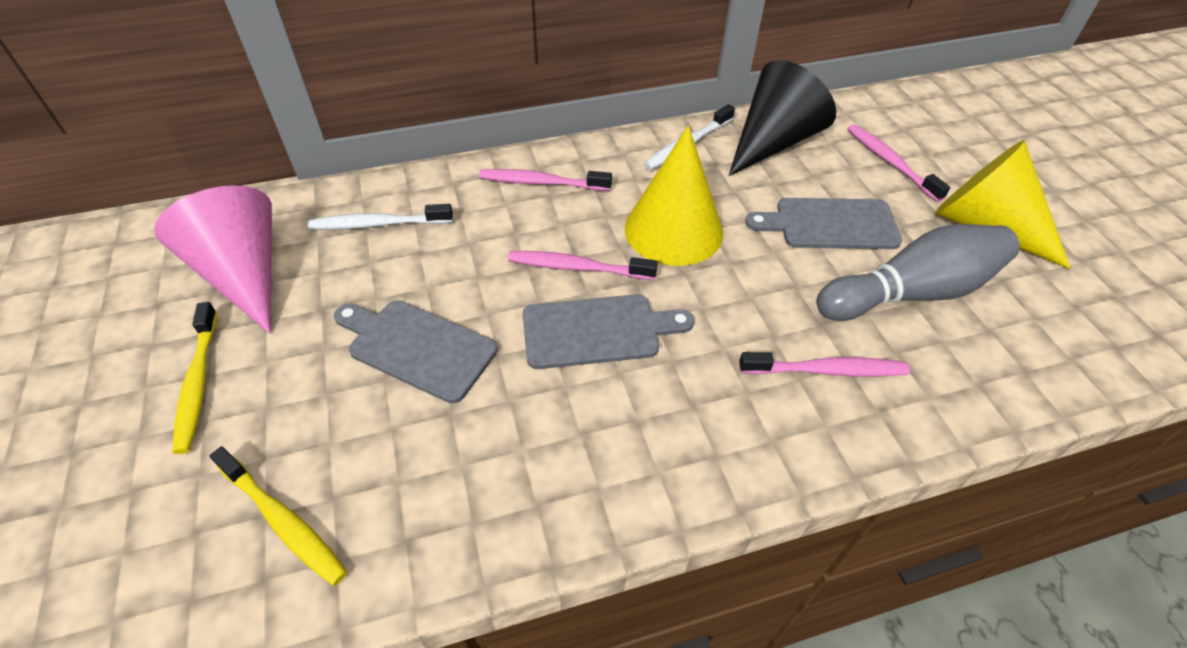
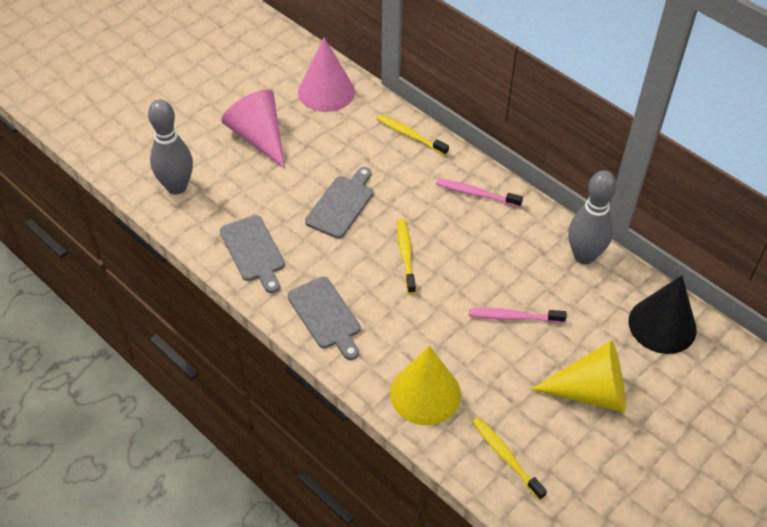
grey bowling pin: 1 -> 2
pink cone: 1 -> 2
pink toothbrush: 4 -> 2
white toothbrush: 2 -> 0
yellow toothbrush: 2 -> 3

